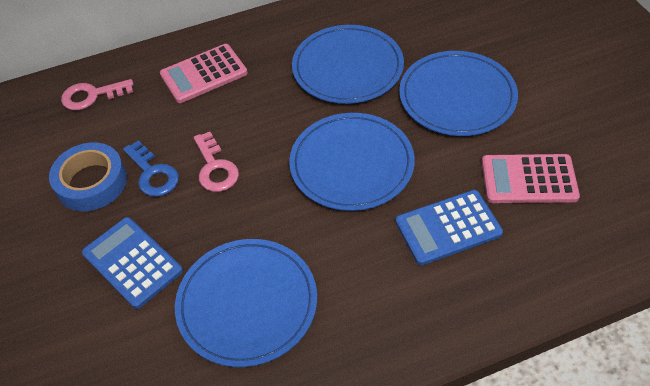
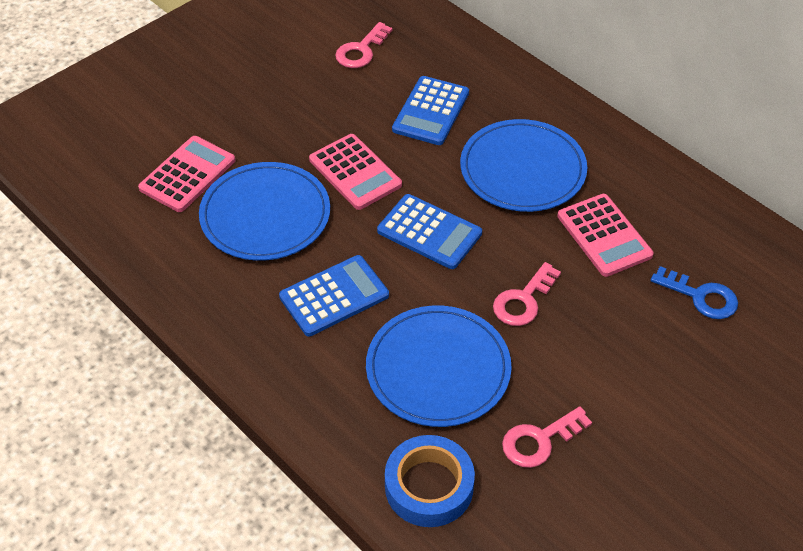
blue calculator: 2 -> 3
blue plate: 4 -> 3
pink calculator: 2 -> 3
pink key: 2 -> 3

